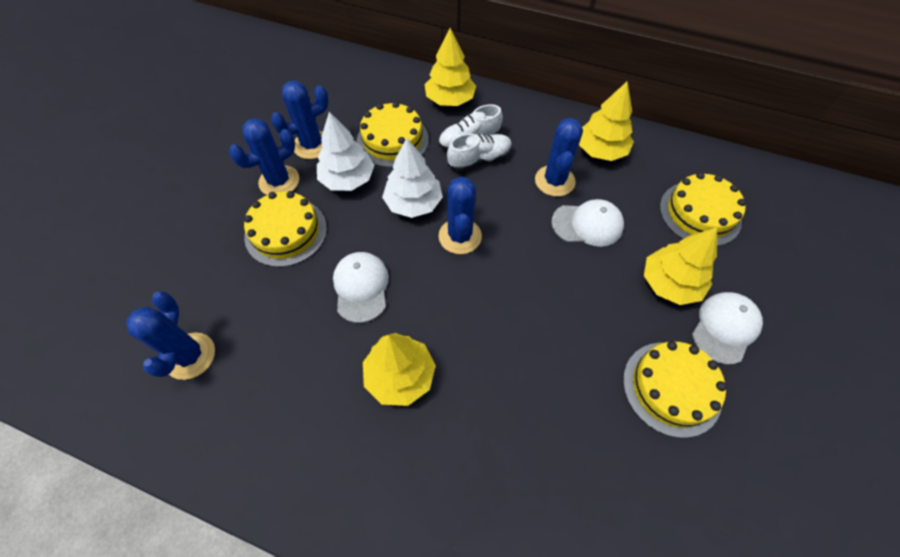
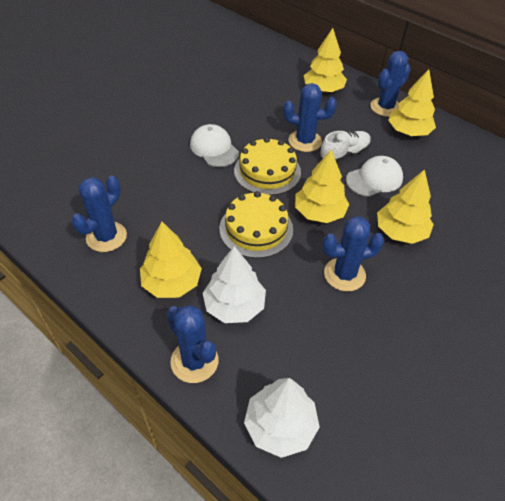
white cap: 3 -> 2
white shoe: 2 -> 1
yellow cake: 4 -> 2
yellow tree: 4 -> 5

